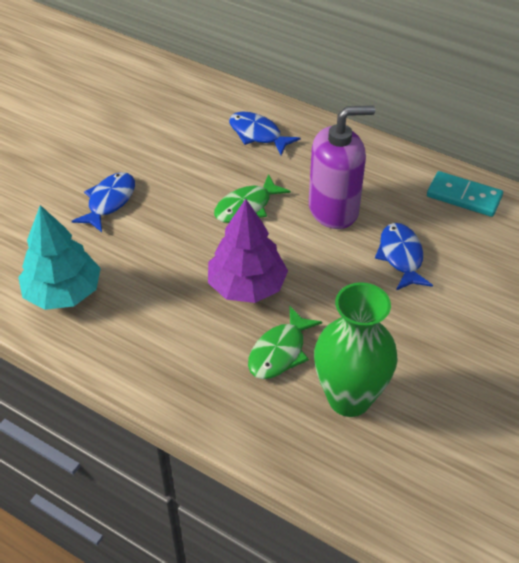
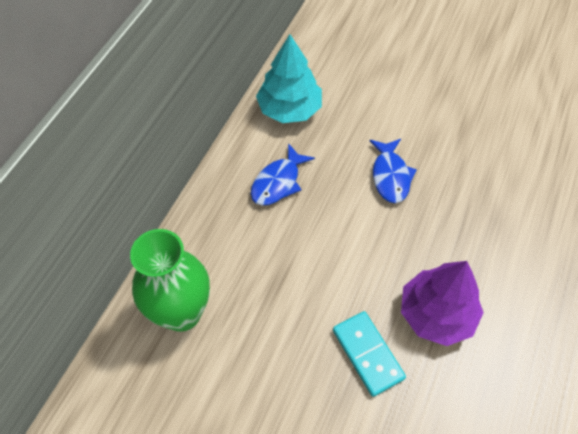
blue fish: 3 -> 2
green fish: 2 -> 0
purple soap dispenser: 1 -> 0

